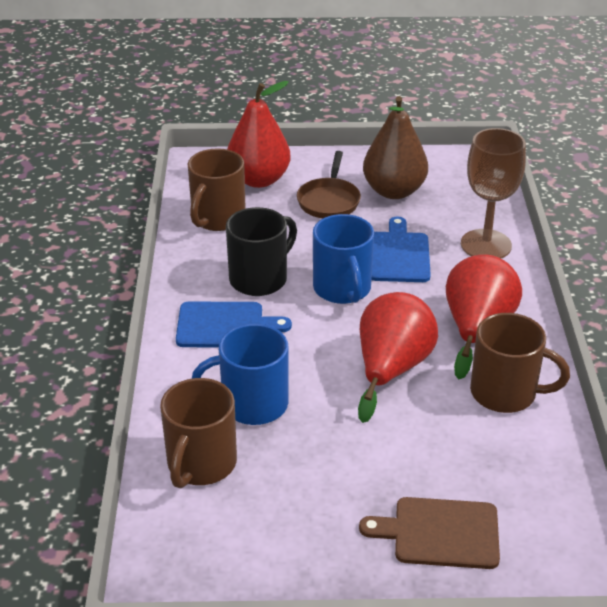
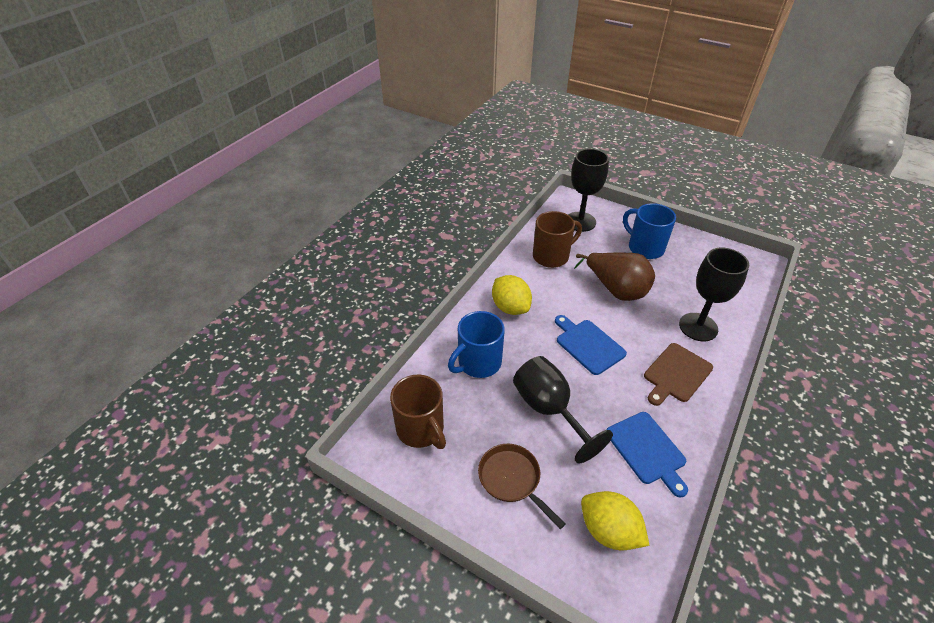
black goblet: 0 -> 3
black mug: 1 -> 0
brown goblet: 1 -> 0
brown mug: 3 -> 2
red pear: 3 -> 0
yellow lemon: 0 -> 2

